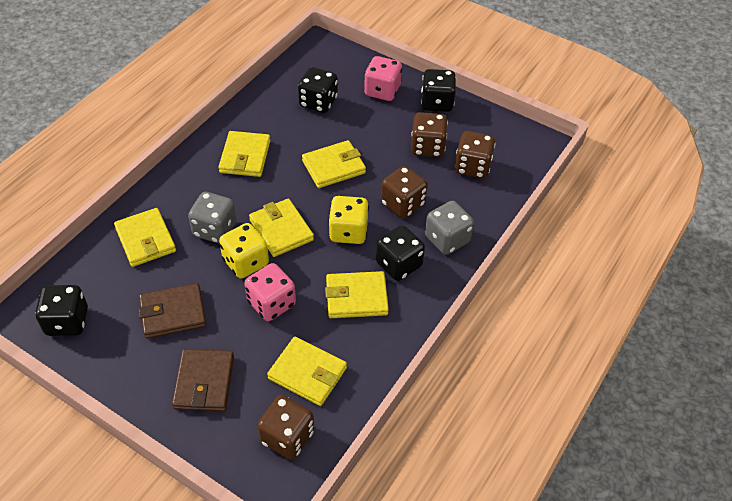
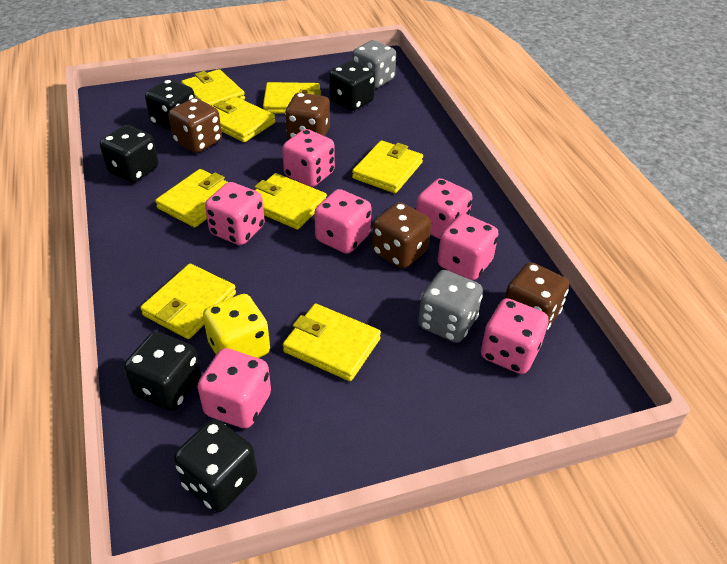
black dice: 4 -> 5
brown wallet: 2 -> 0
pink dice: 2 -> 7
yellow dice: 2 -> 1
yellow wallet: 6 -> 8

